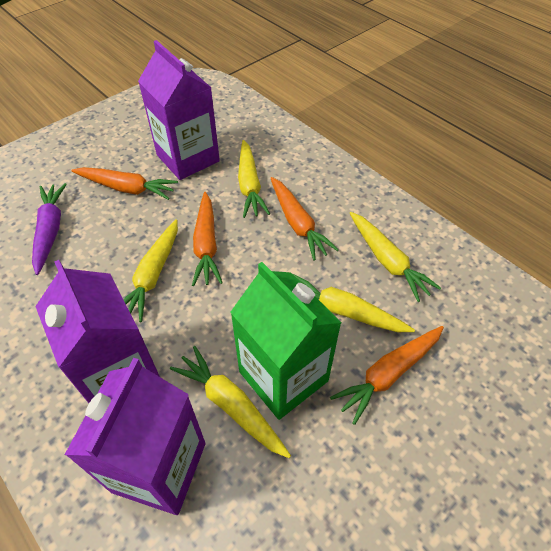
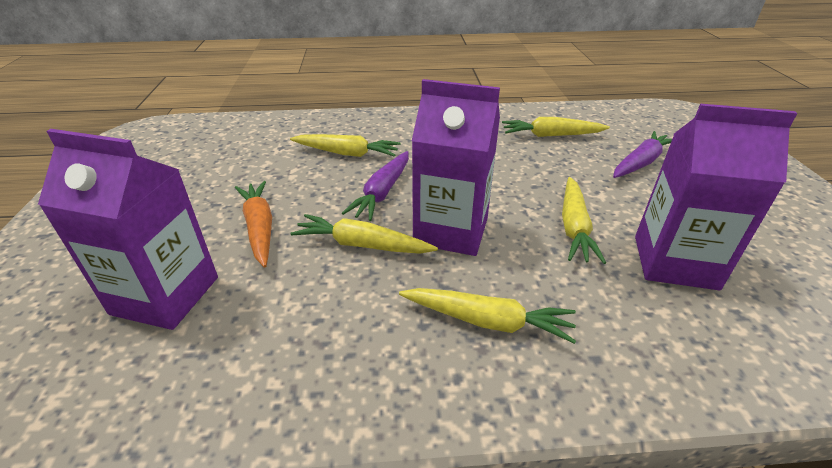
green carton: 1 -> 0
orange carrot: 4 -> 1
purple carrot: 1 -> 2

